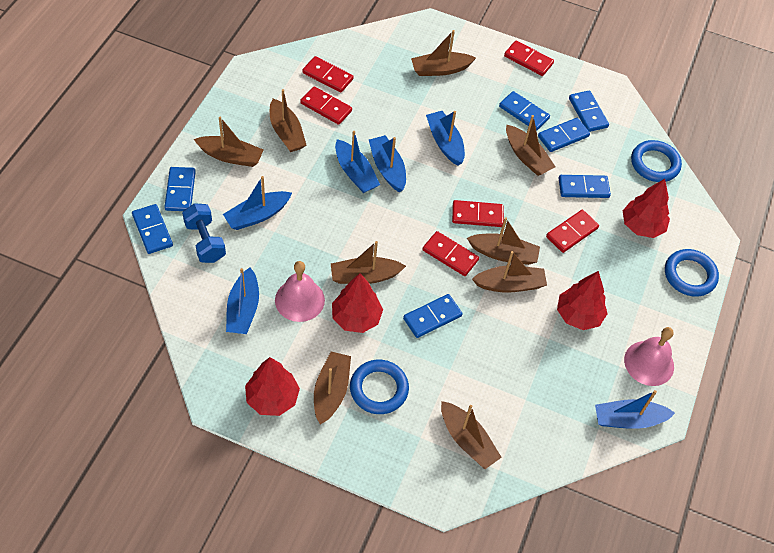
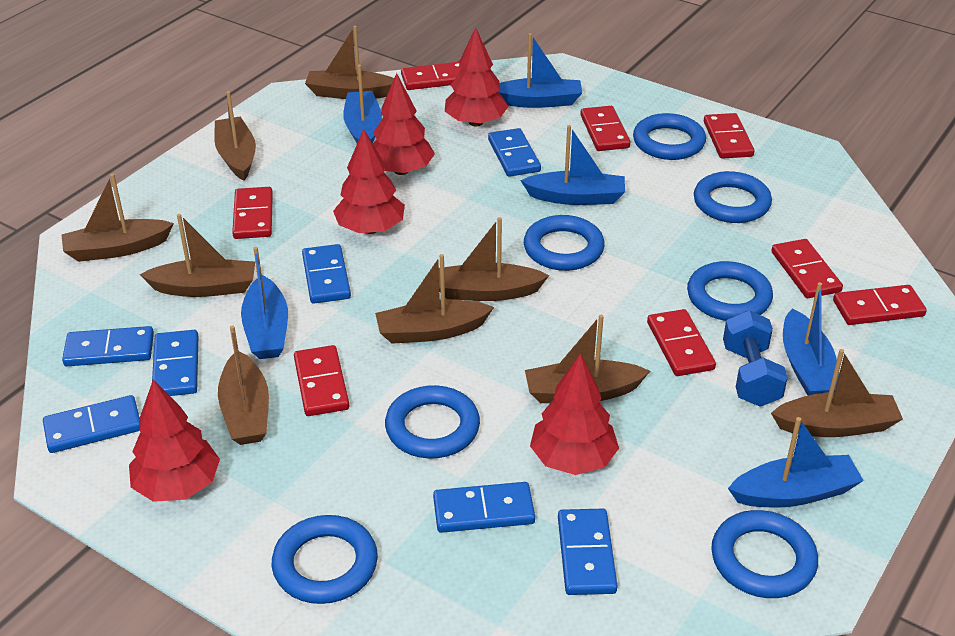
blue ring: 3 -> 7
pink bell: 2 -> 0
red domino: 6 -> 8
red tree: 4 -> 5

